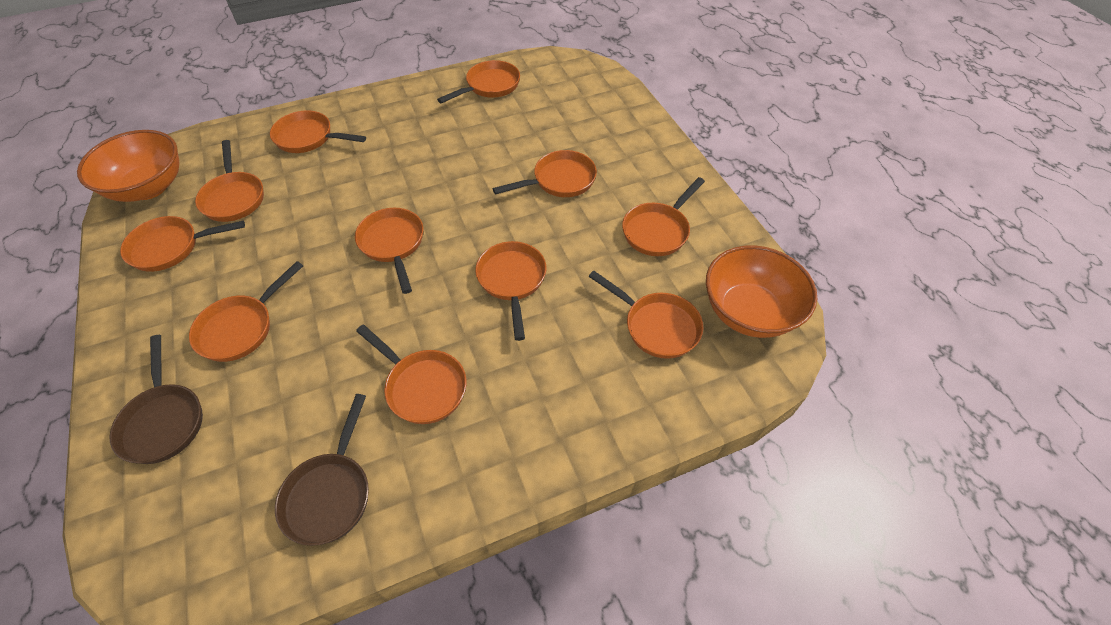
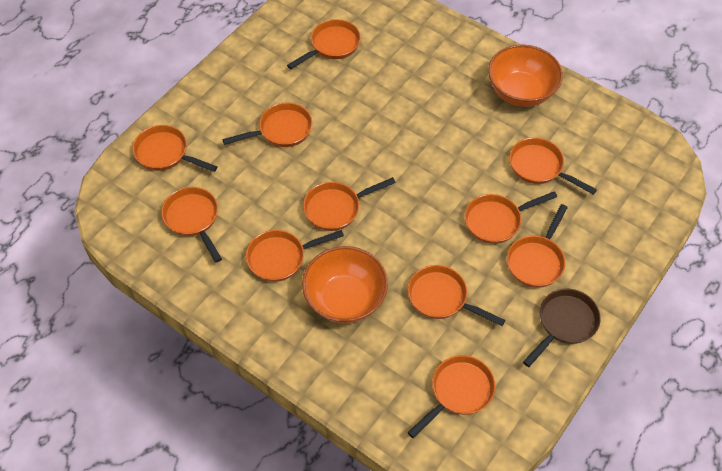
brown pan: 2 -> 1

